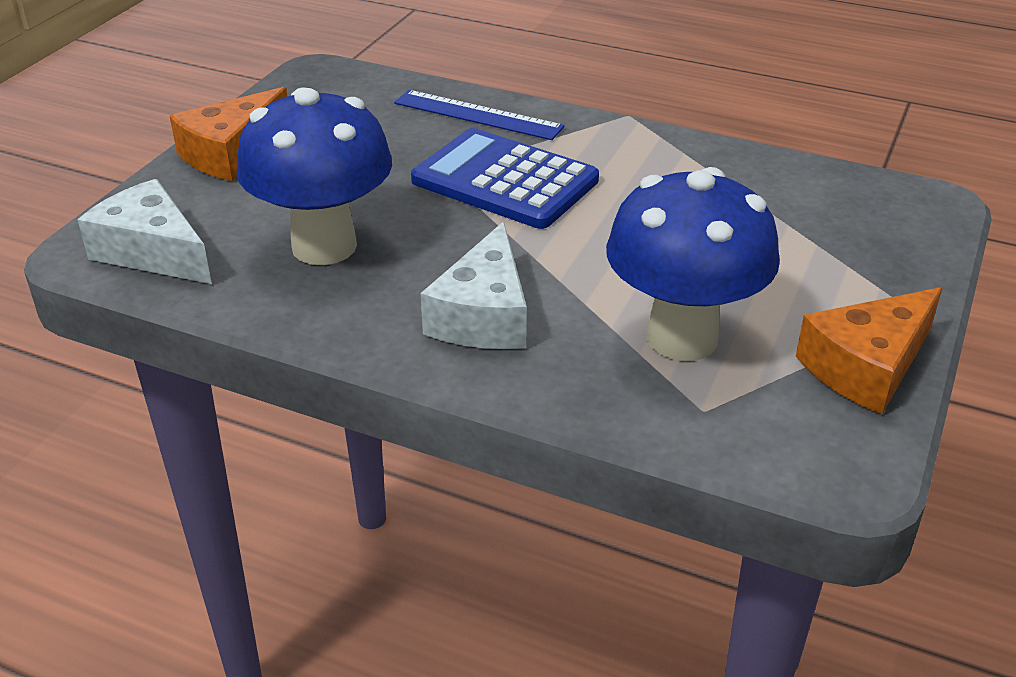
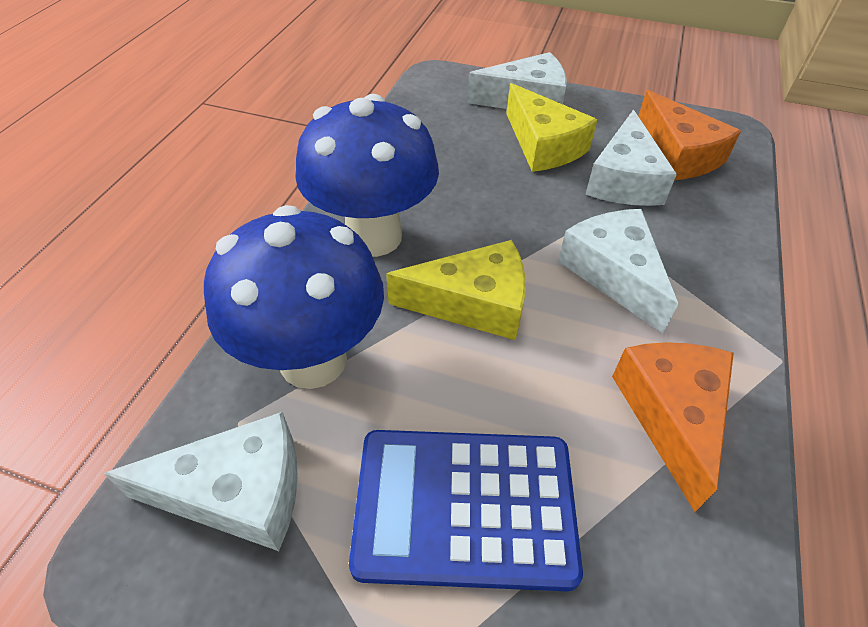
blue ruler: 1 -> 0
white cheese: 2 -> 4
yellow cheese: 0 -> 2

